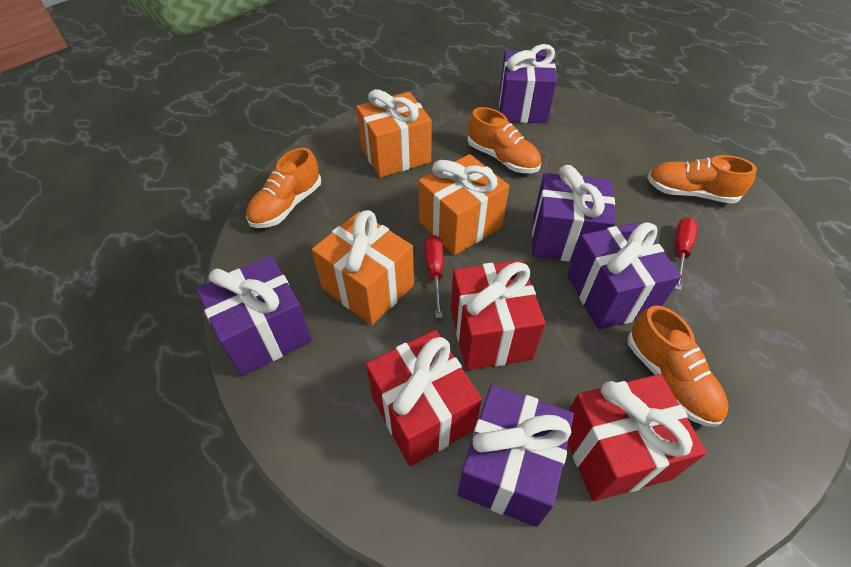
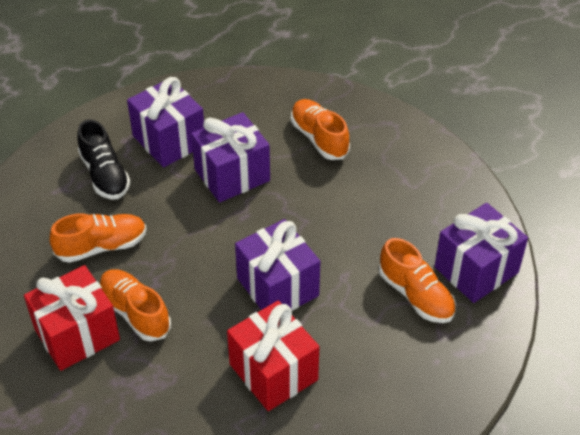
black shoe: 0 -> 1
orange gift: 3 -> 0
purple gift: 5 -> 4
red gift: 3 -> 2
red screwdriver: 2 -> 0

